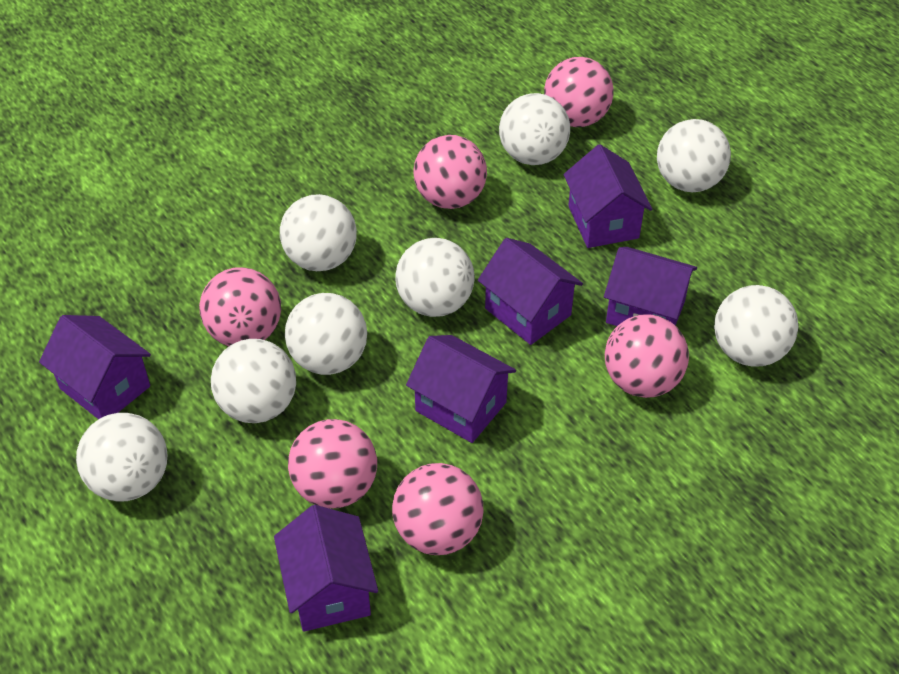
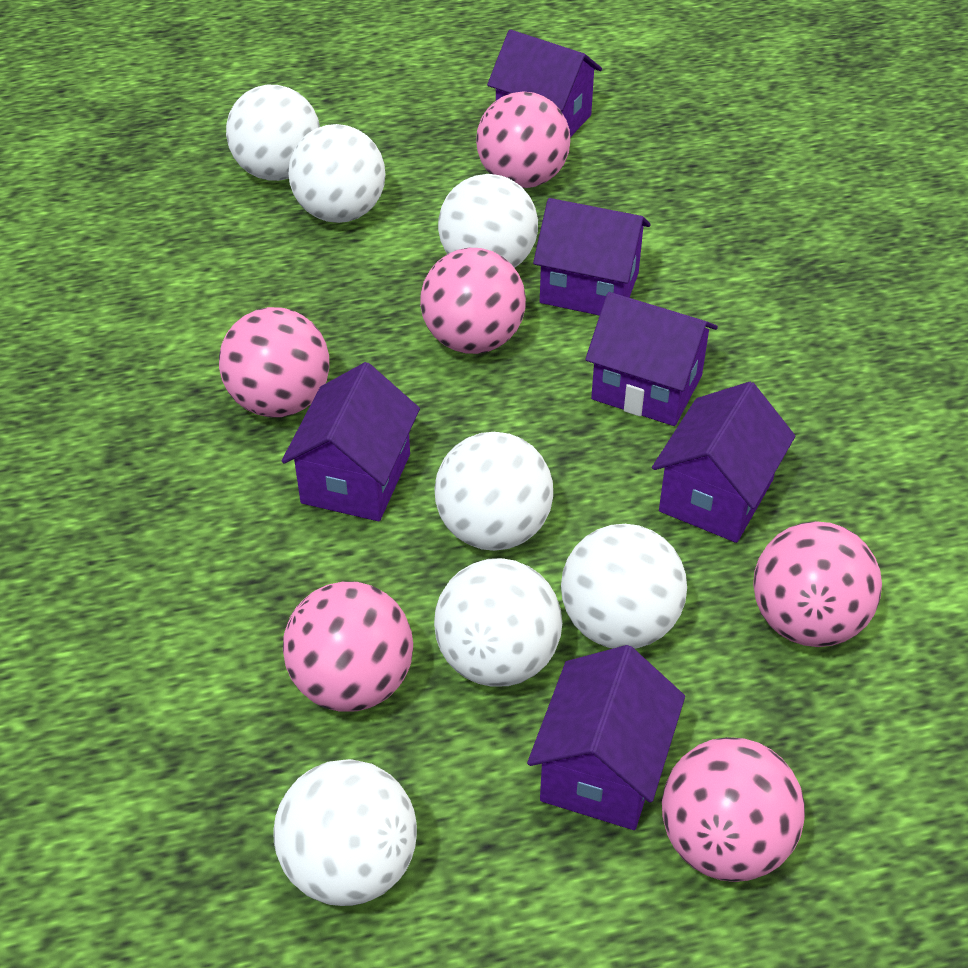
white ball: 8 -> 7

